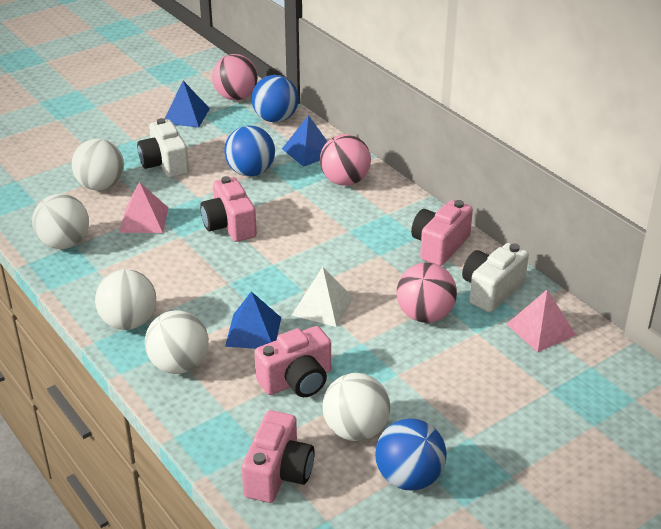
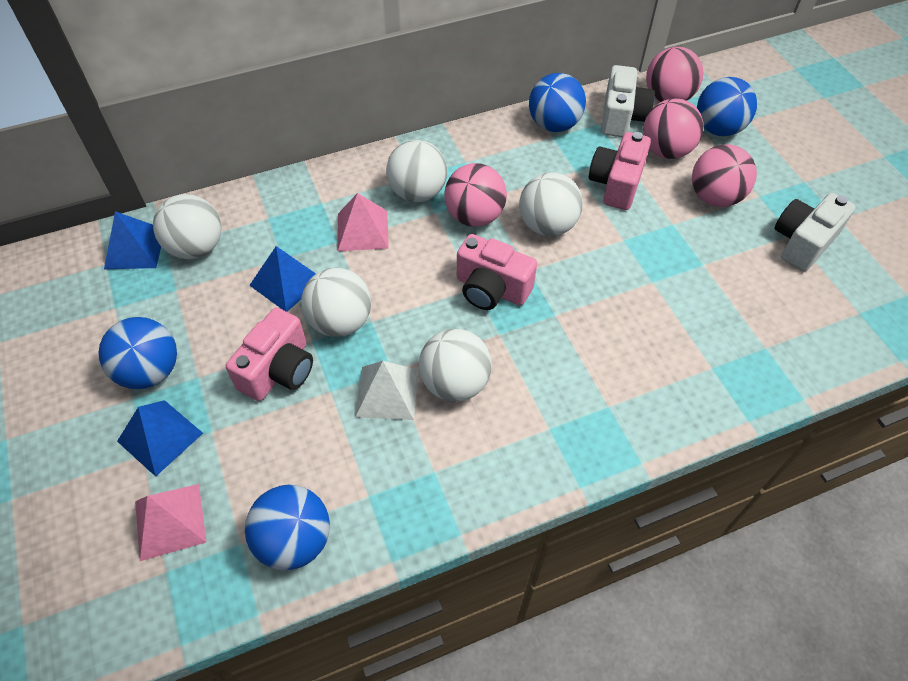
blue ball: 3 -> 4
pink ball: 3 -> 4
pink camera: 4 -> 3

